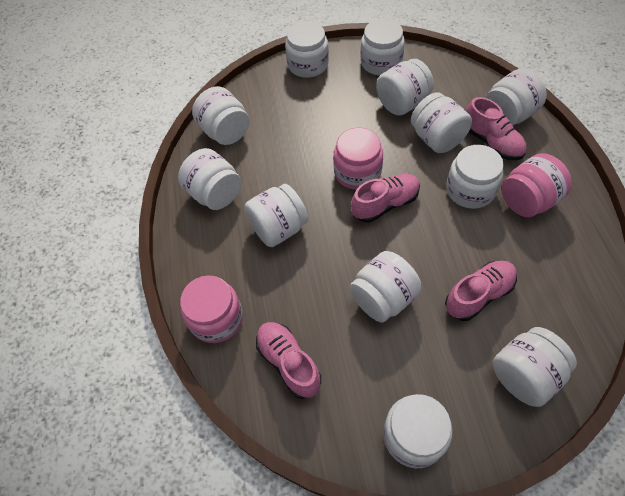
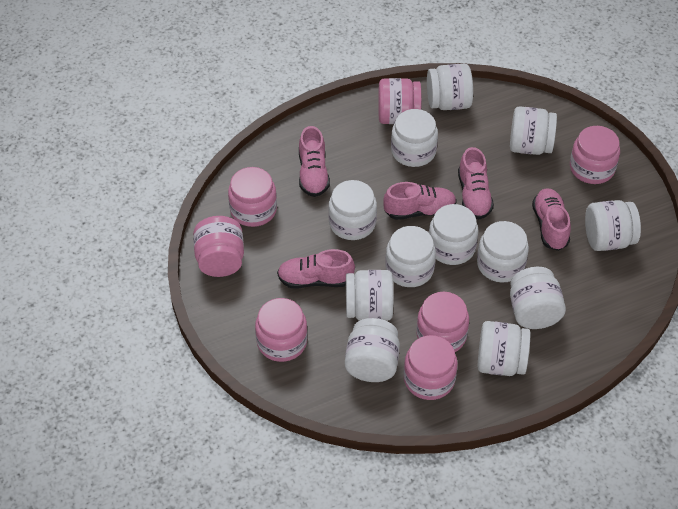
pink jar: 3 -> 7
pink shoe: 4 -> 5

